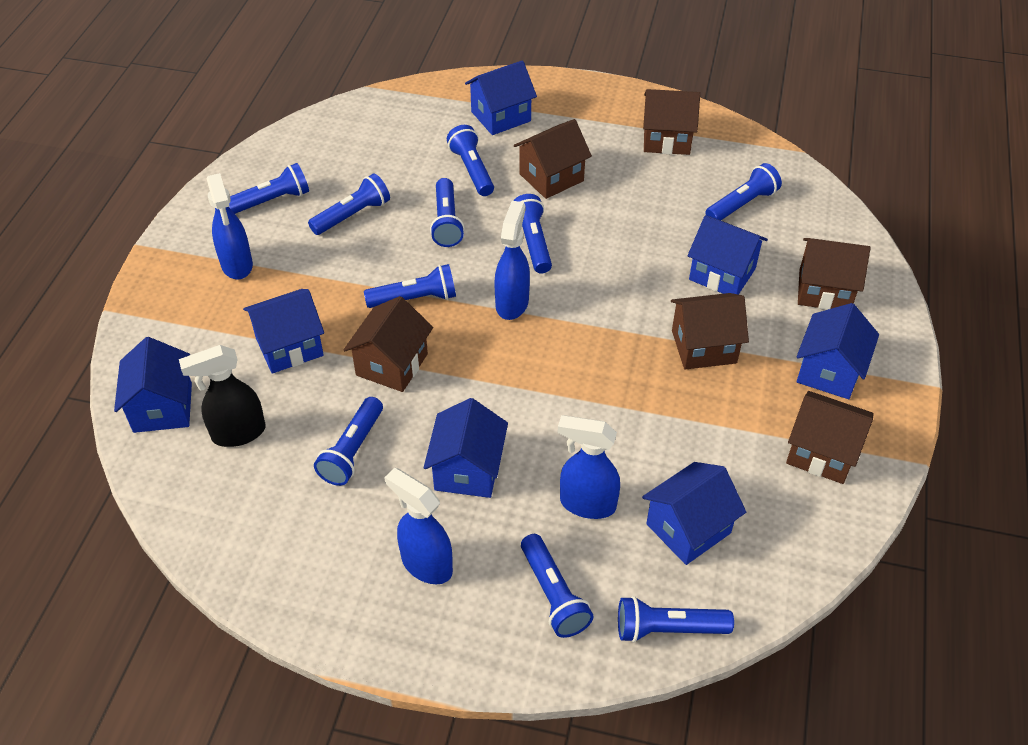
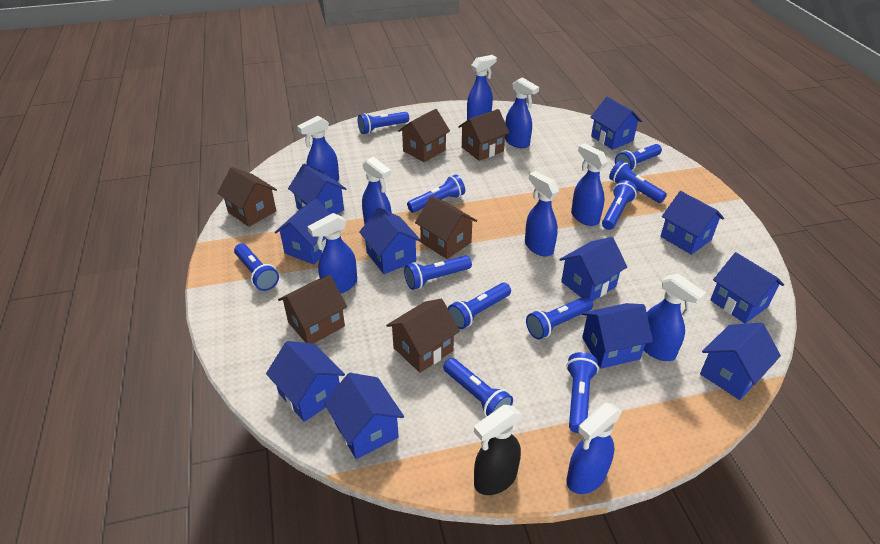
blue flashlight: 10 -> 11
blue house: 7 -> 11
blue spray bottle: 4 -> 9

